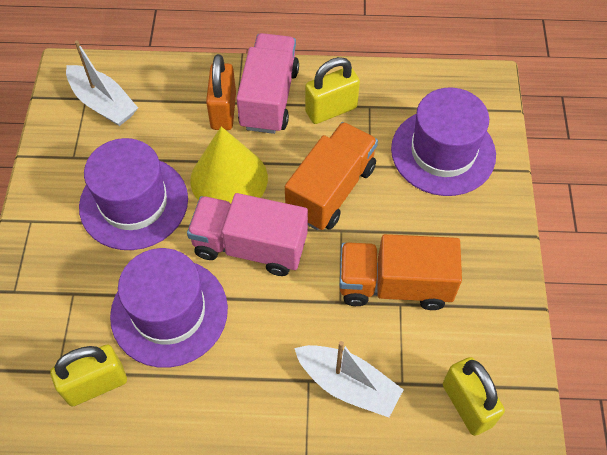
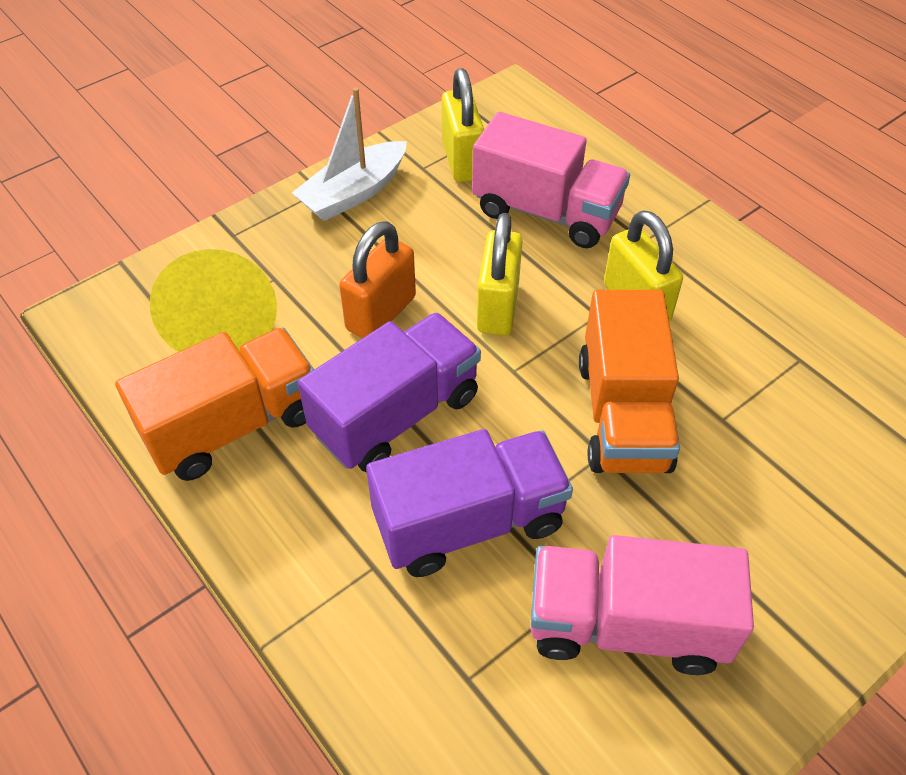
purple hat: 3 -> 0
purple truck: 0 -> 2
white boat: 2 -> 1

